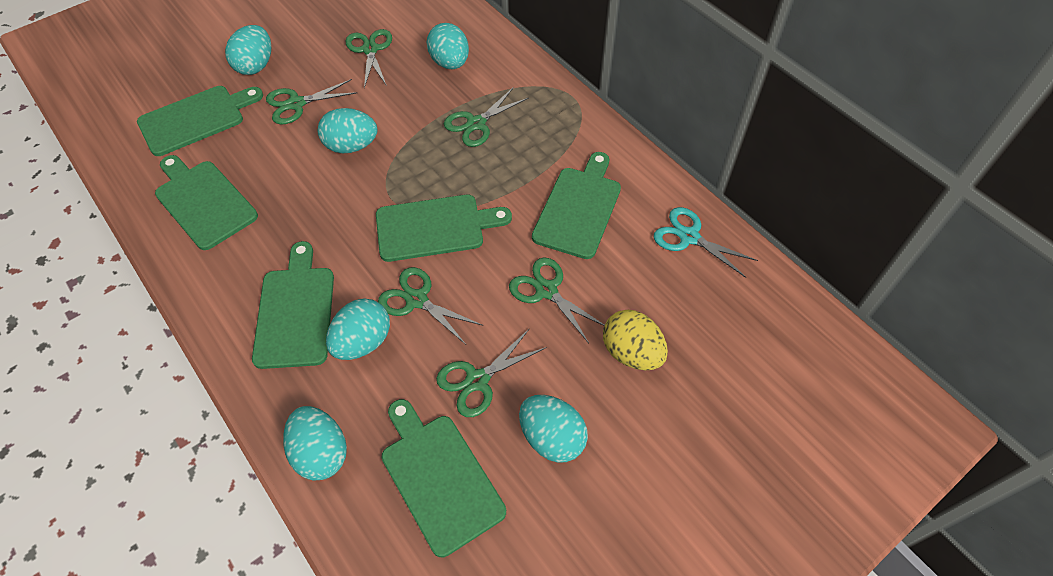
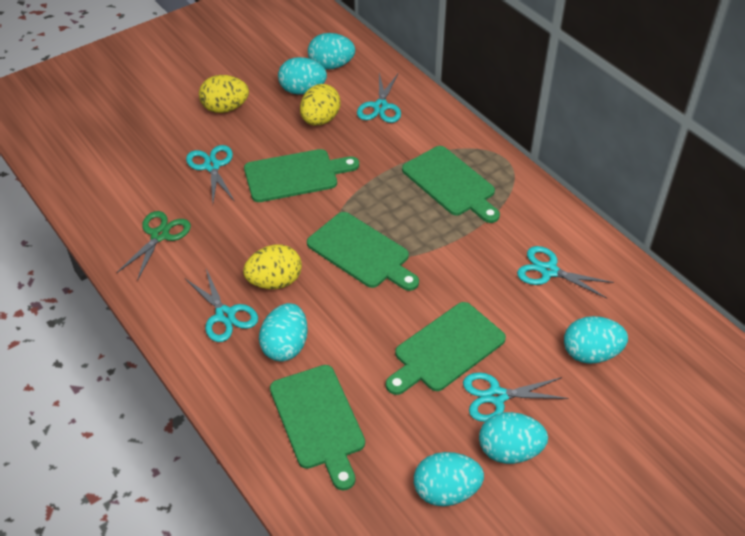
green cutting board: 6 -> 5
green scissors: 6 -> 1
turquoise scissors: 1 -> 5
yellow egg: 1 -> 3

